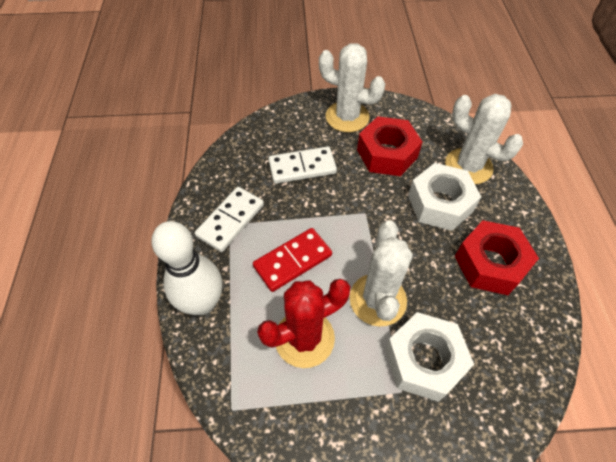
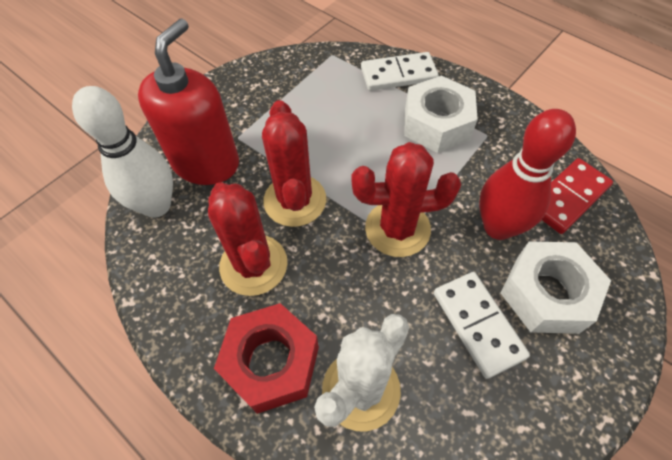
red bowling pin: 0 -> 1
red cactus: 1 -> 3
red nut: 2 -> 1
red soap dispenser: 0 -> 1
white cactus: 3 -> 1

